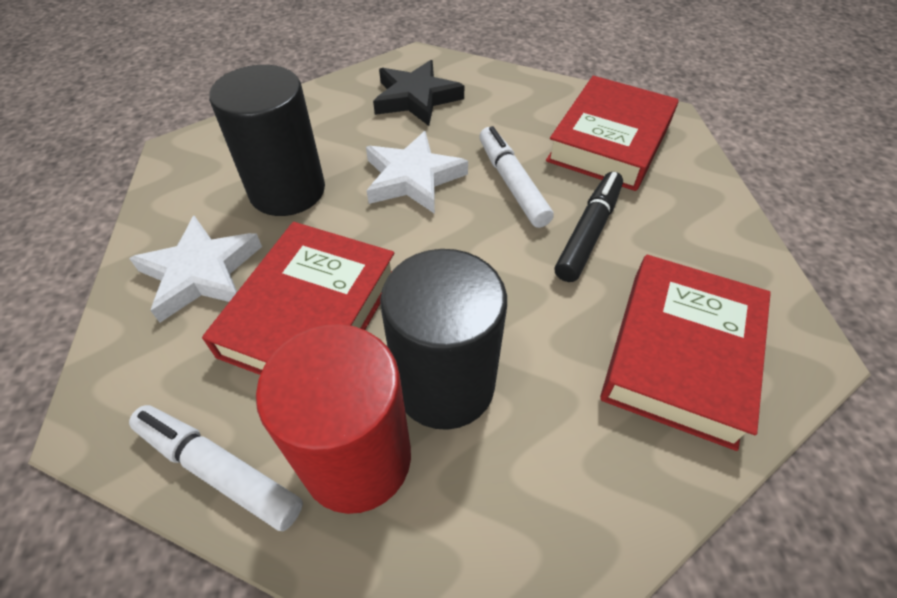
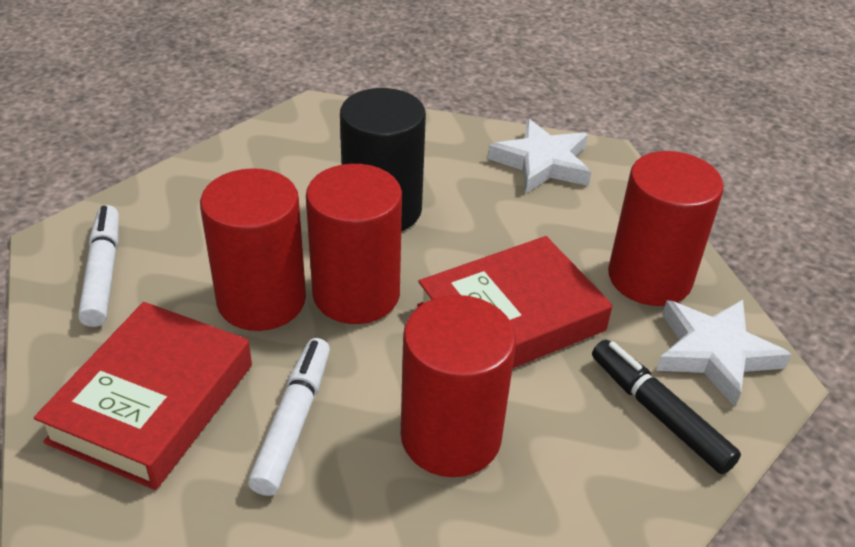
black cylinder: 2 -> 1
black star: 1 -> 0
red book: 3 -> 2
red cylinder: 1 -> 4

